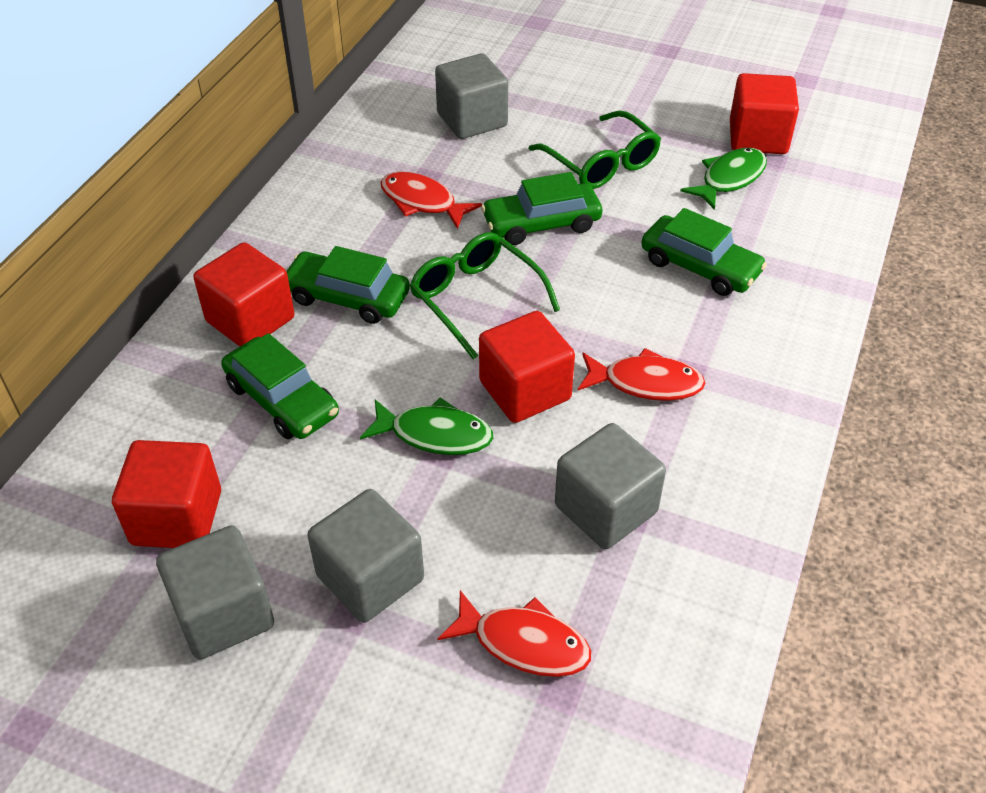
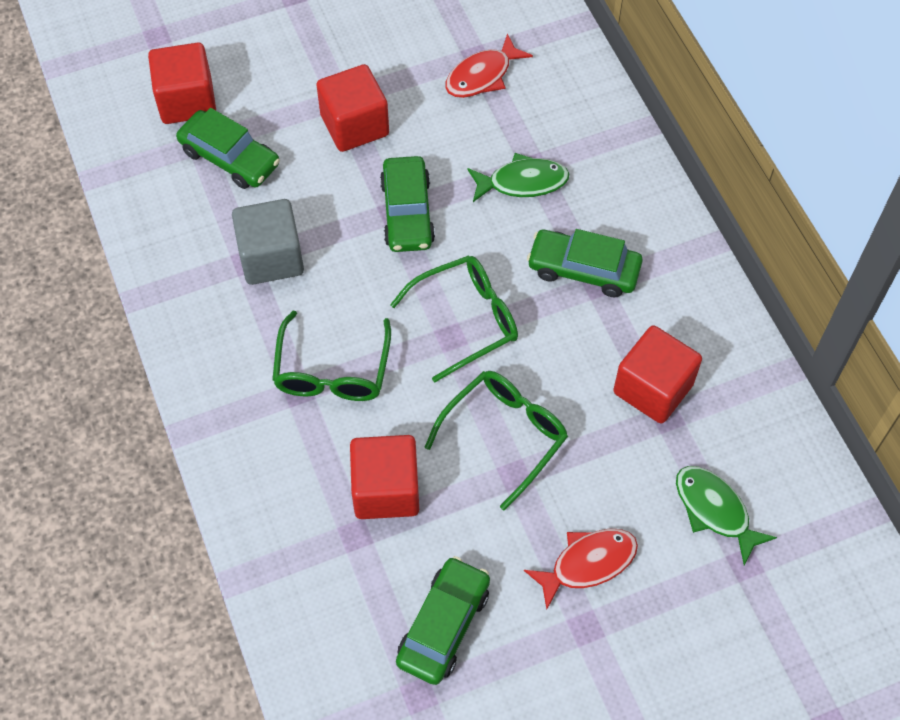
green glasses: 2 -> 3
grey cube: 4 -> 1
red fish: 3 -> 2

